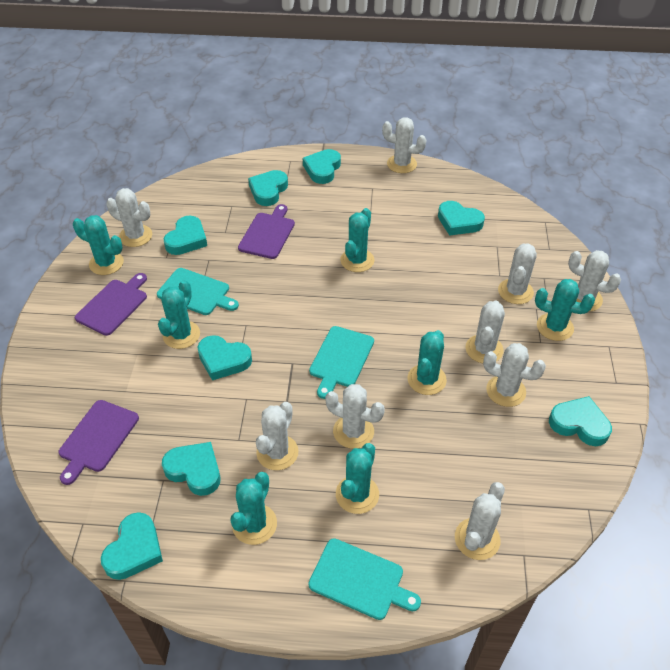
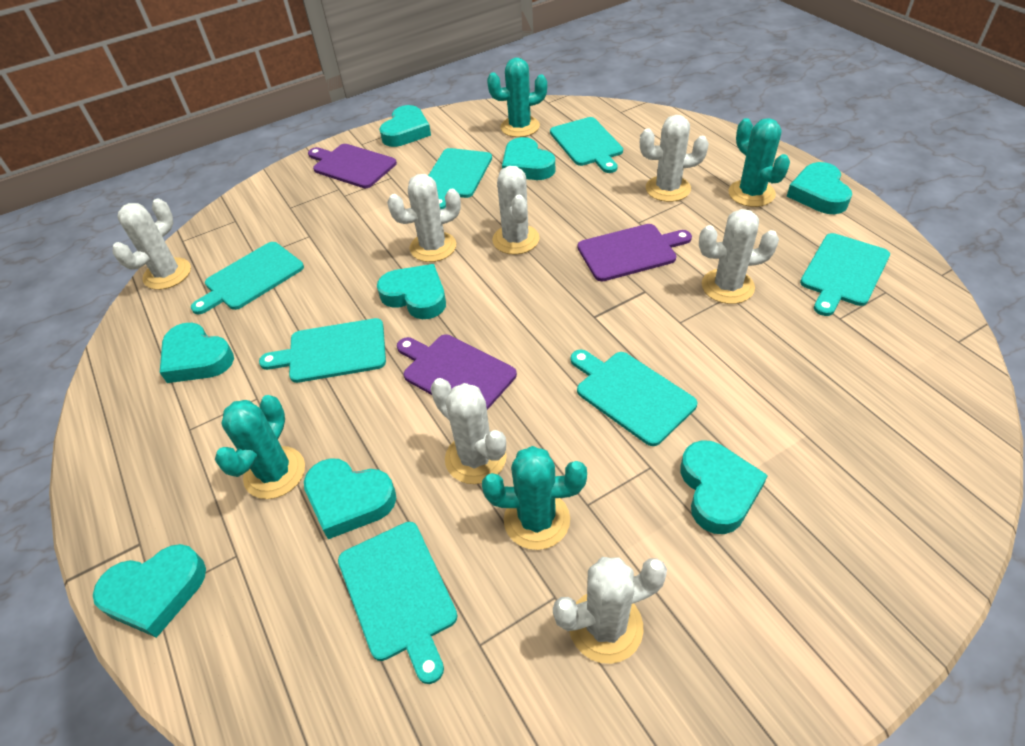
turquoise cactus: 7 -> 4
turquoise cutting board: 3 -> 7
white cactus: 9 -> 7

